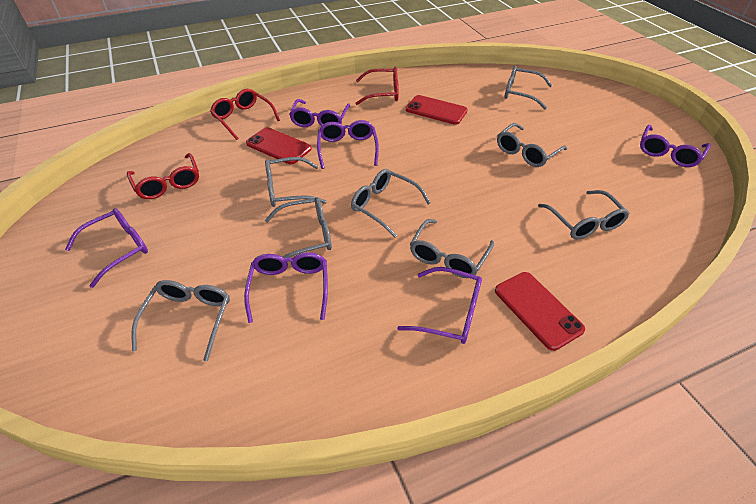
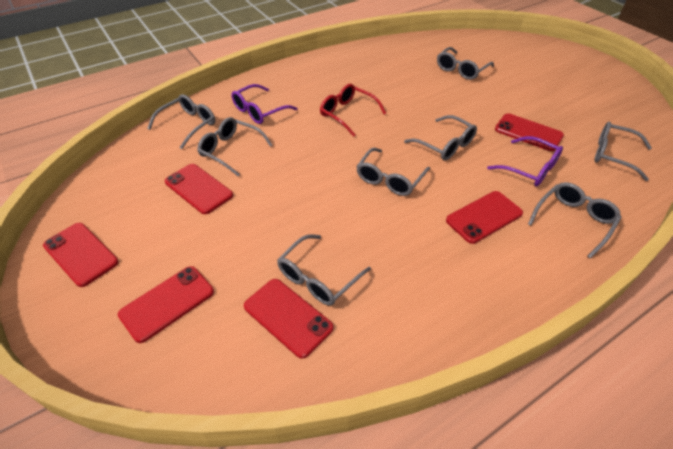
purple glasses: 6 -> 2
red glasses: 3 -> 1
red phone: 3 -> 6

